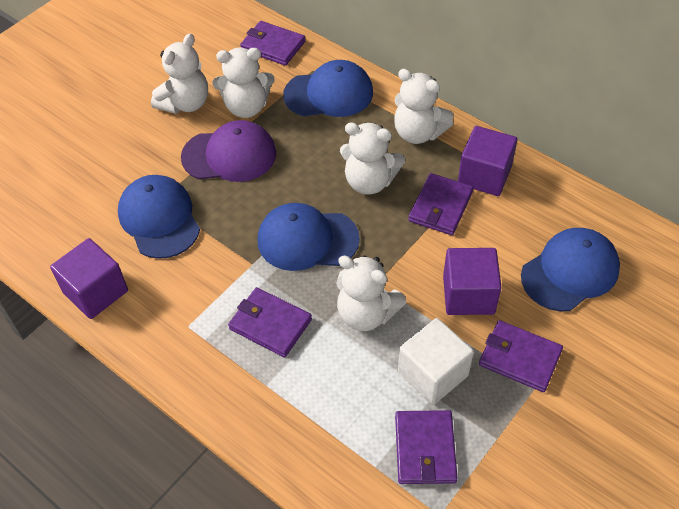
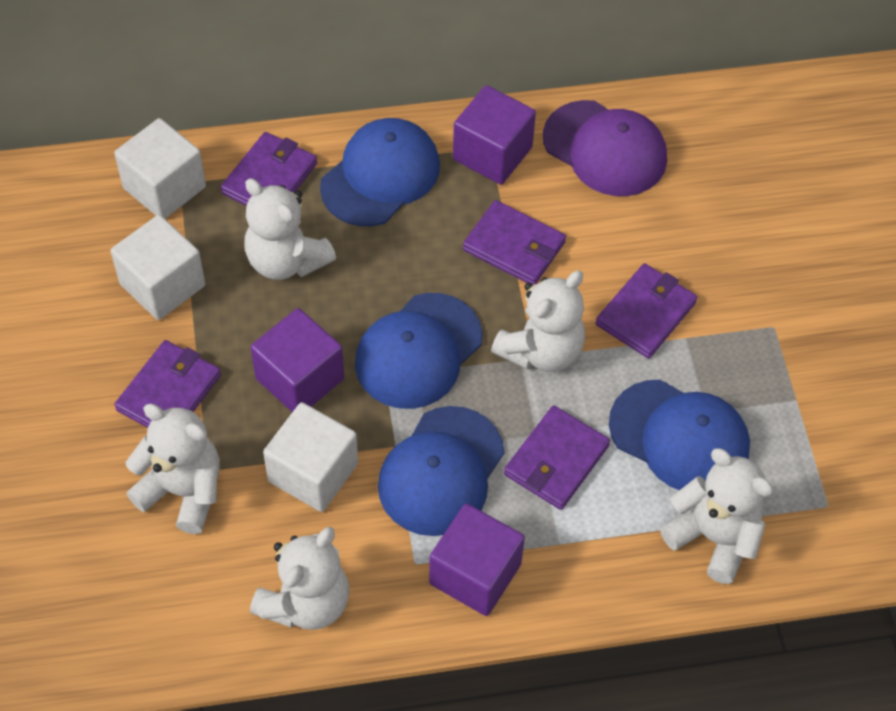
white cube: 1 -> 3

